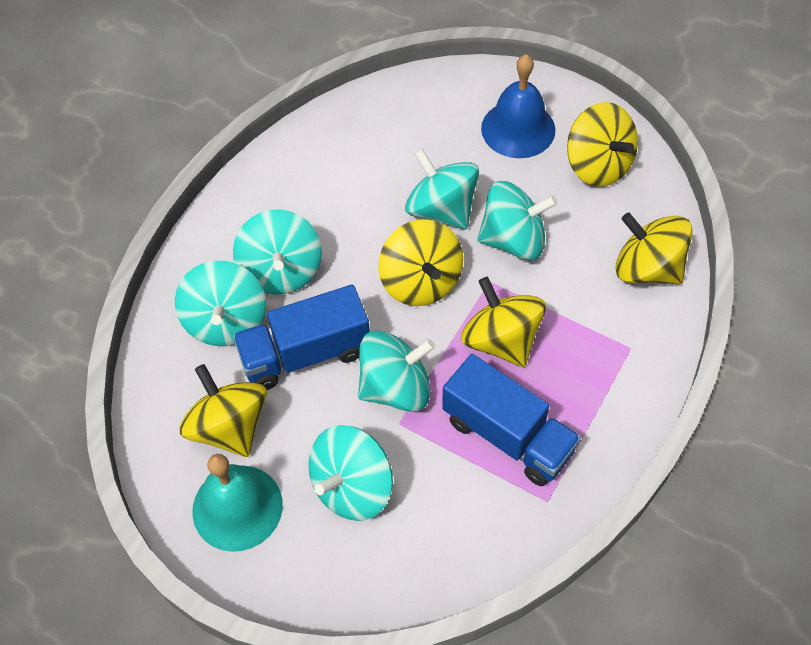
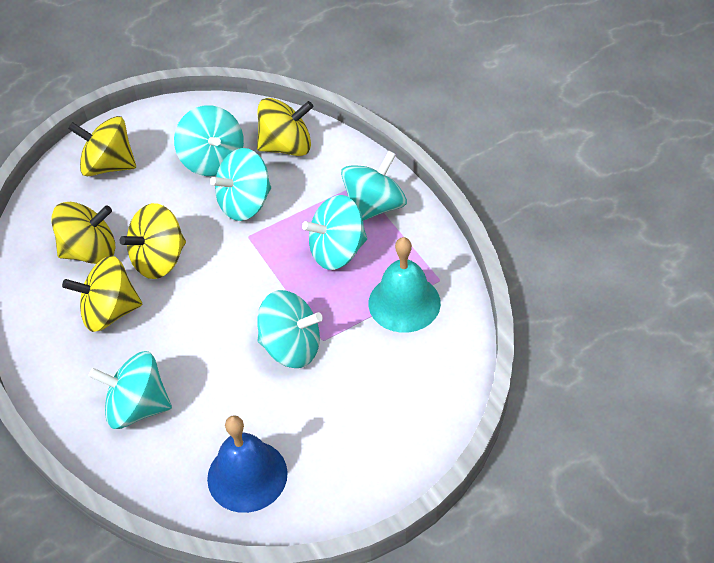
blue truck: 2 -> 0

